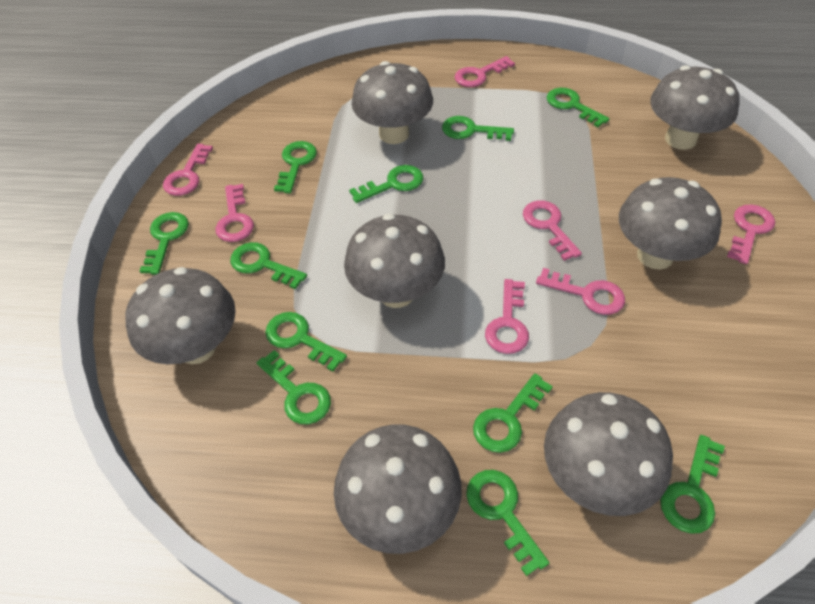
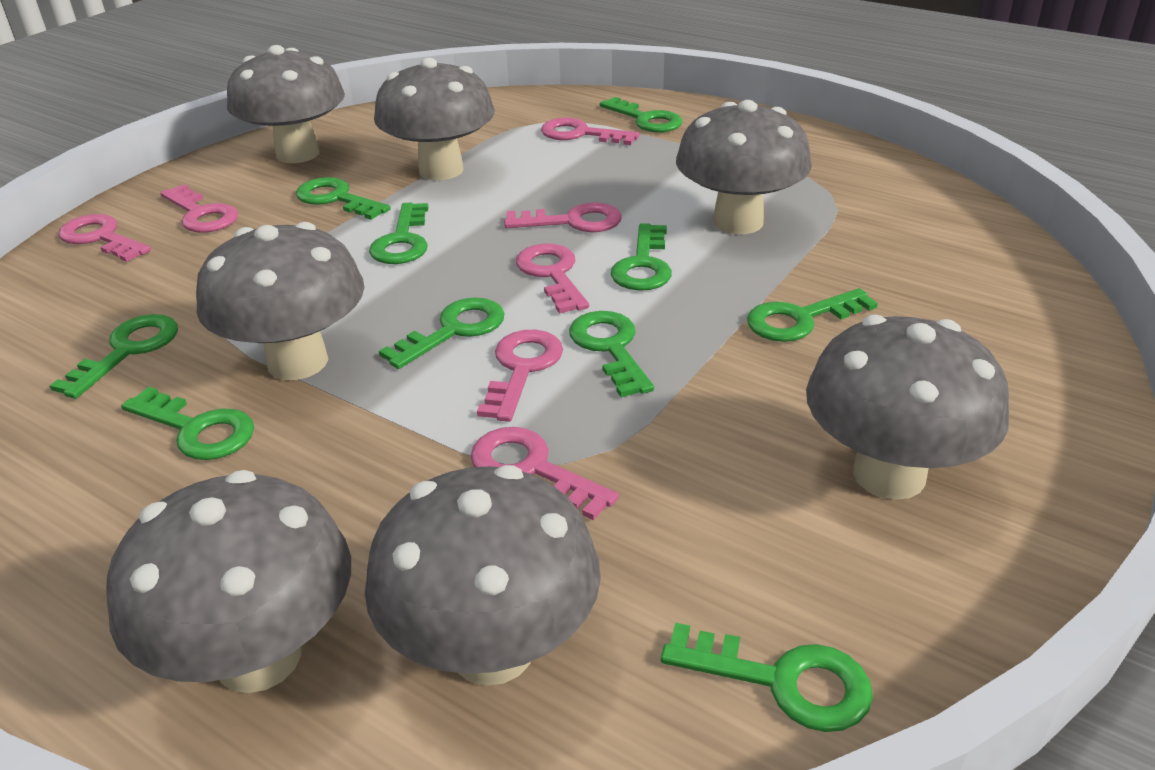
green key: 11 -> 10

